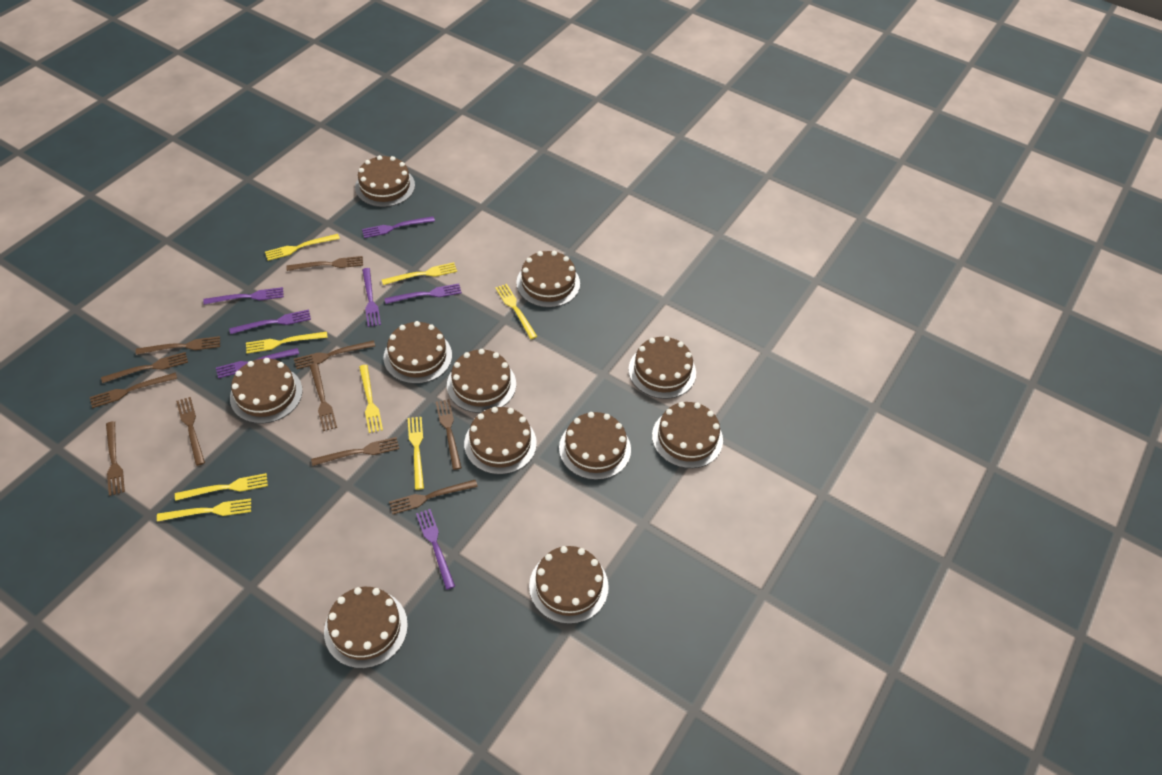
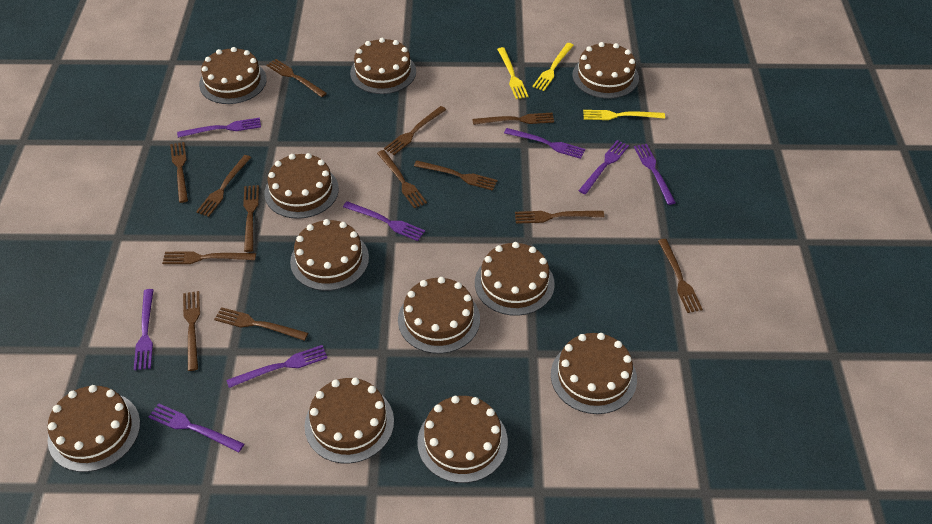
brown fork: 11 -> 13
purple fork: 7 -> 8
yellow fork: 8 -> 3

